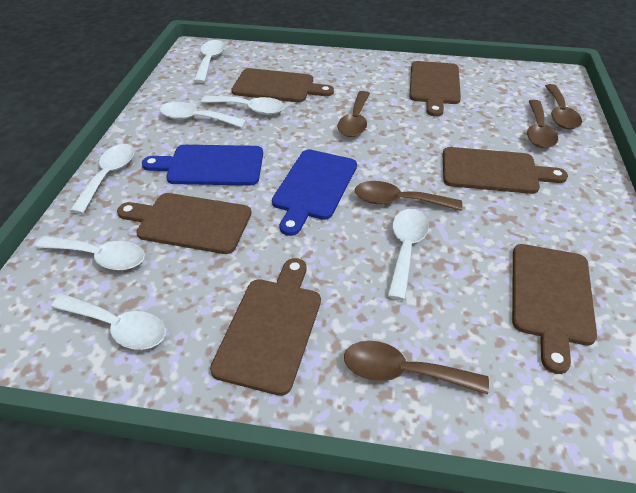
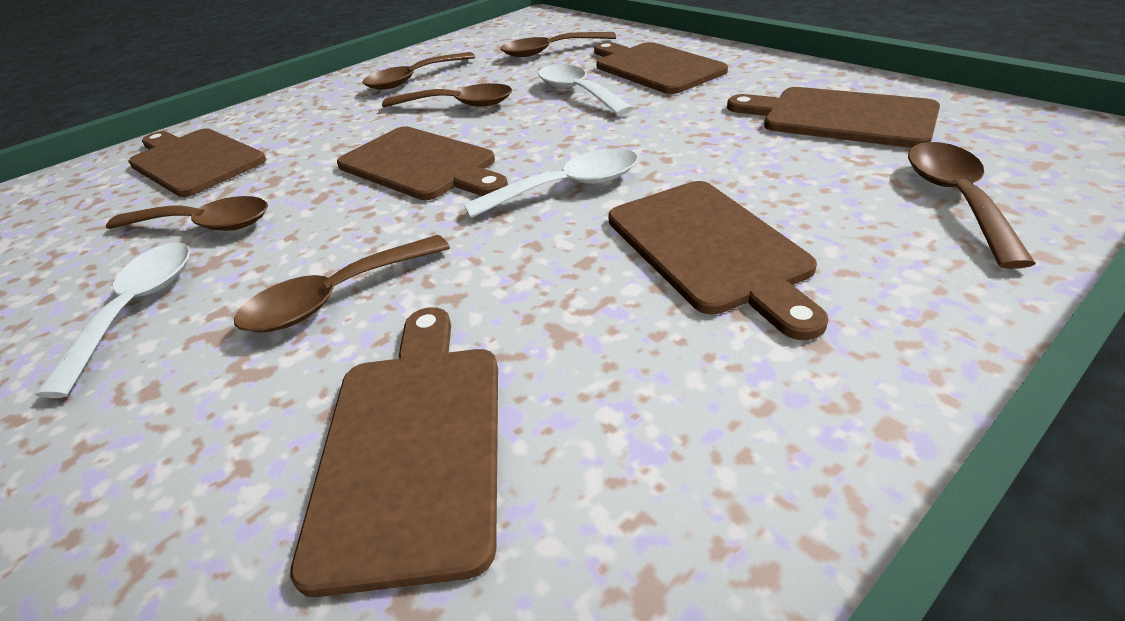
blue cutting board: 2 -> 0
brown spoon: 5 -> 6
white spoon: 7 -> 3

